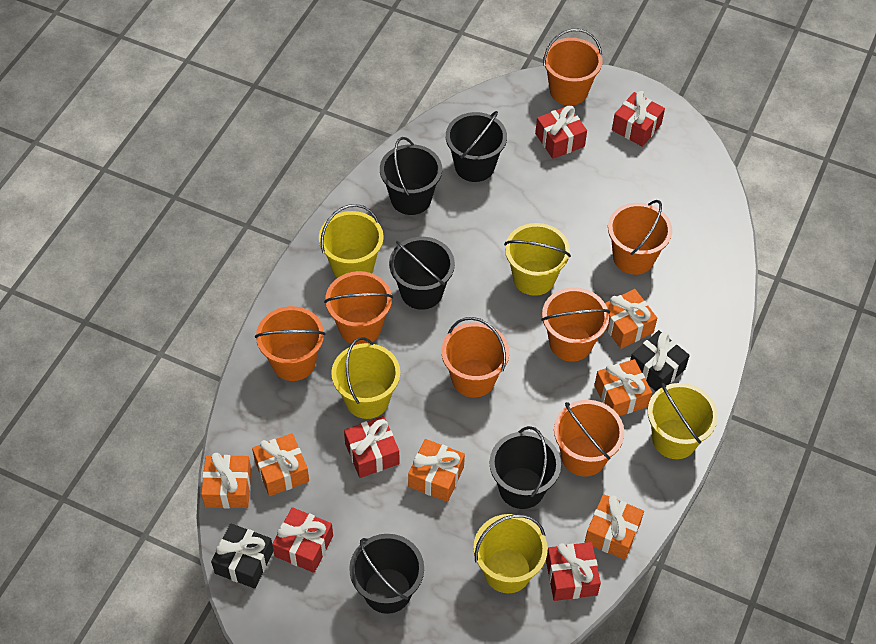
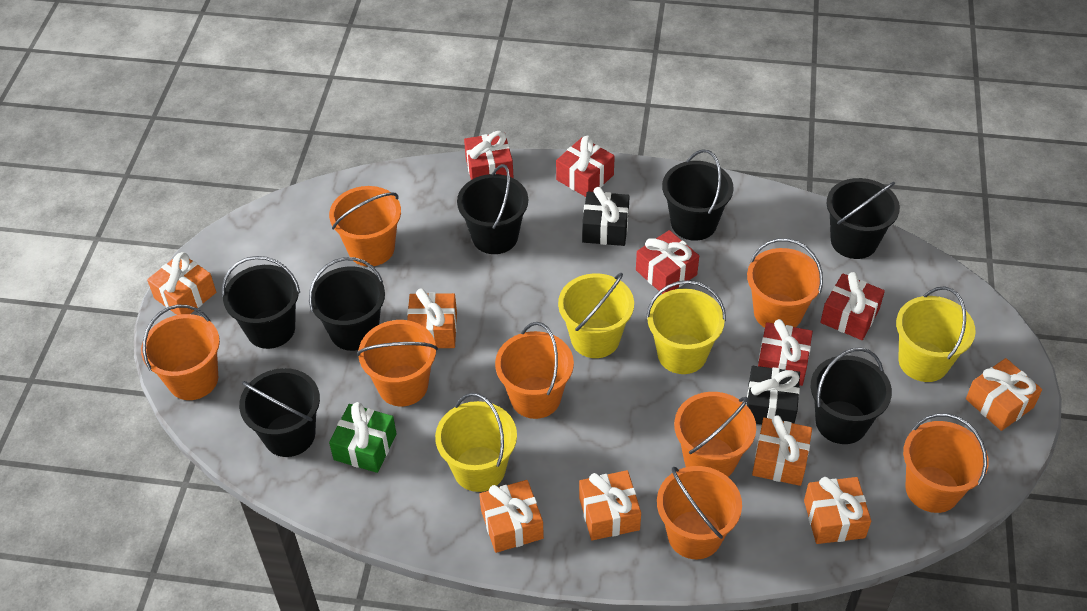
black bucket: 5 -> 7
green gift: 0 -> 1
orange bucket: 7 -> 8
orange gift: 6 -> 7
yellow bucket: 5 -> 4

